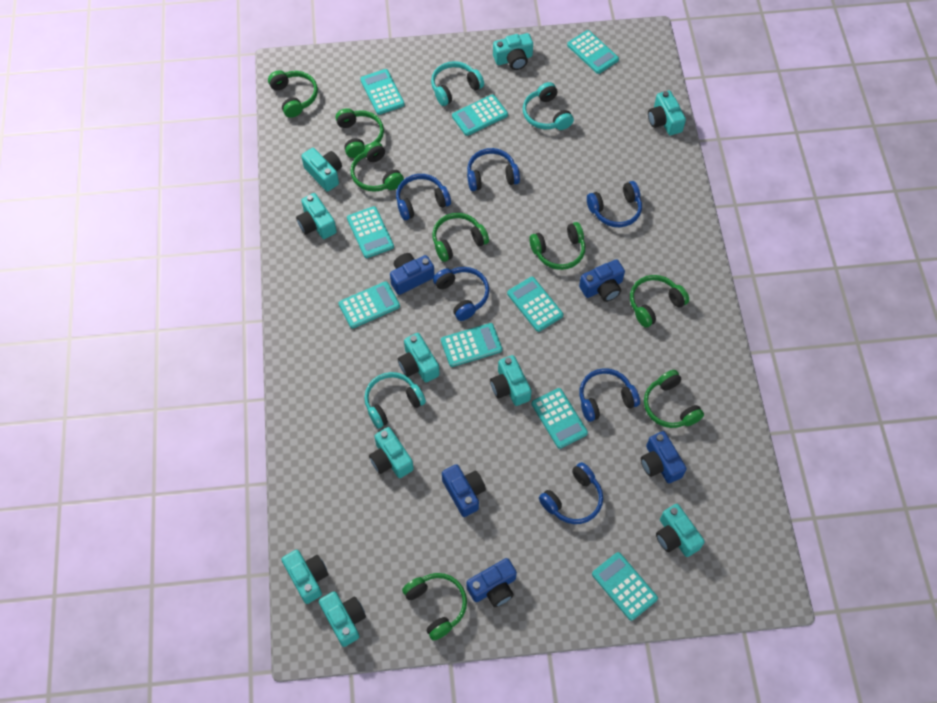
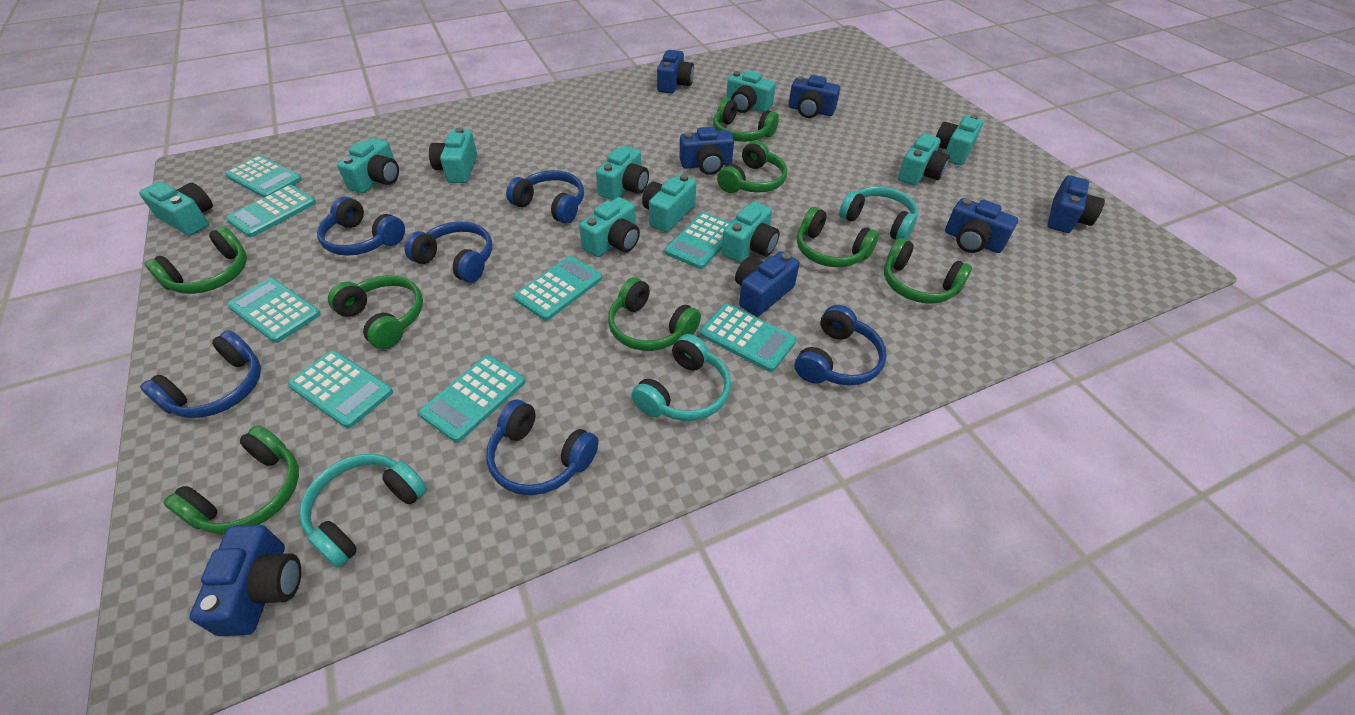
blue camera: 5 -> 7
turquoise calculator: 9 -> 8

